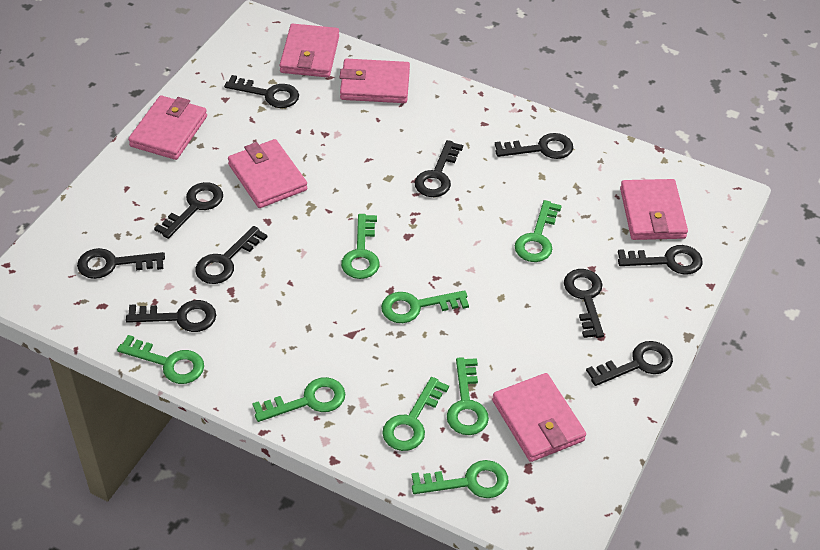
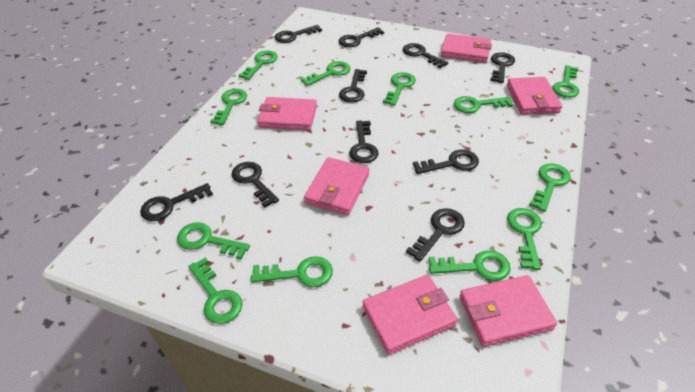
green key: 8 -> 12

